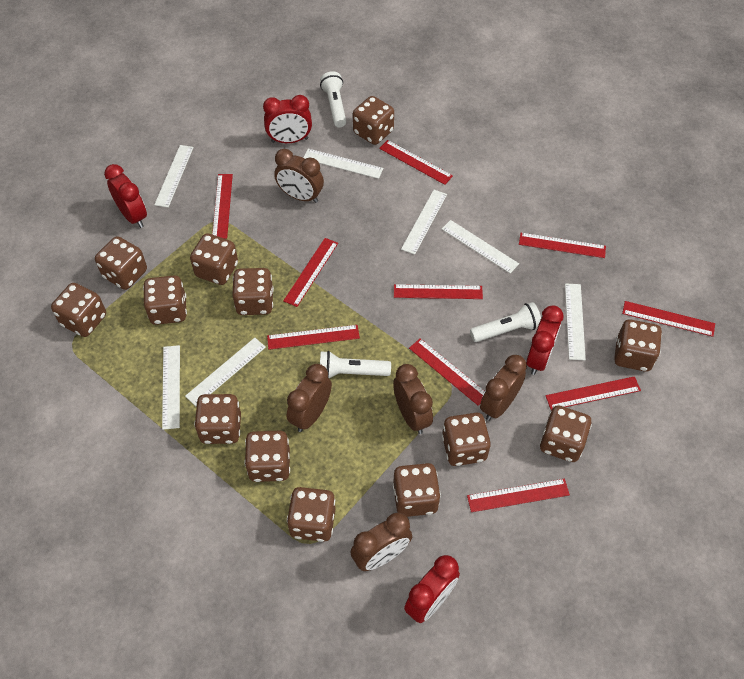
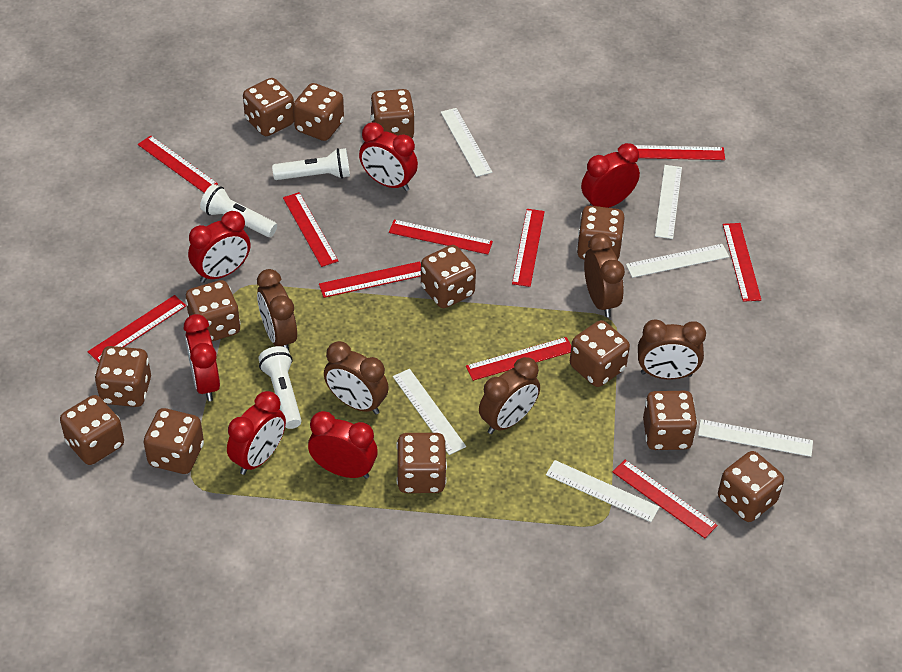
red clock: 4 -> 6
white ruler: 7 -> 6

